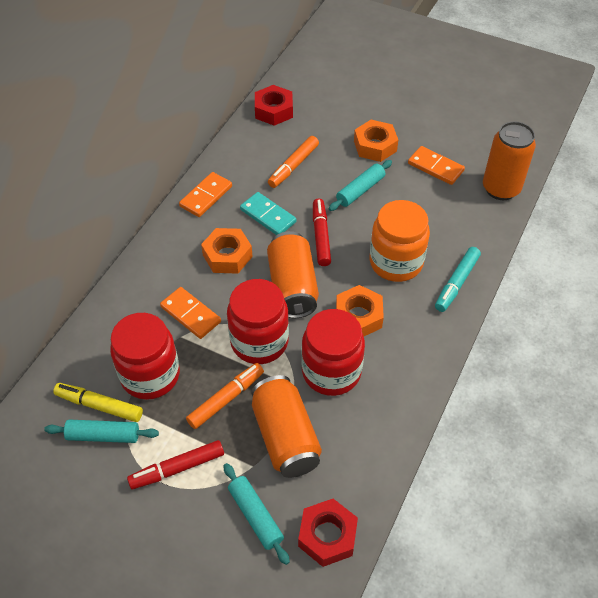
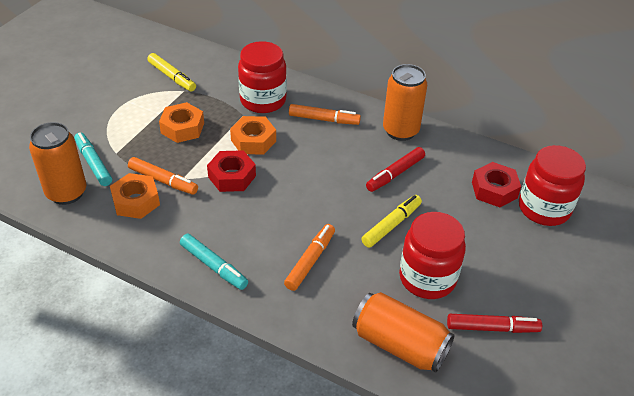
orange domino: 3 -> 0
orange jar: 1 -> 0
orange marker: 2 -> 3
turquoise domino: 1 -> 0
turquoise marker: 1 -> 2
turquoise rolling pin: 3 -> 0
yellow marker: 1 -> 2

